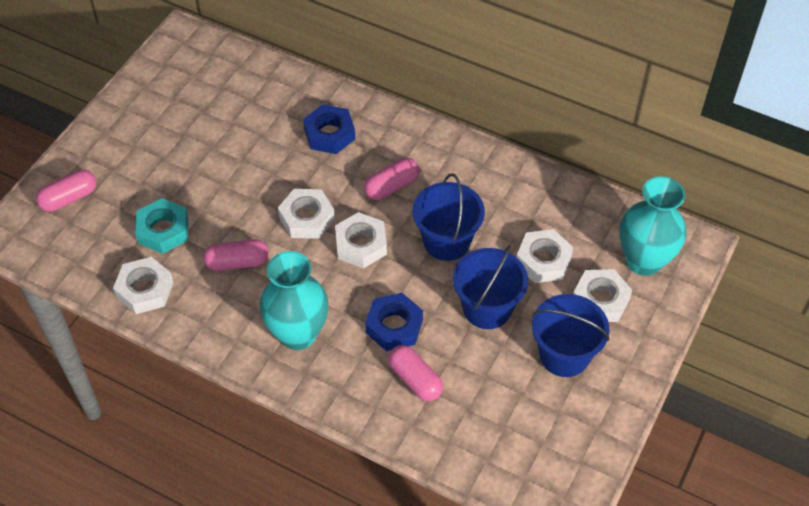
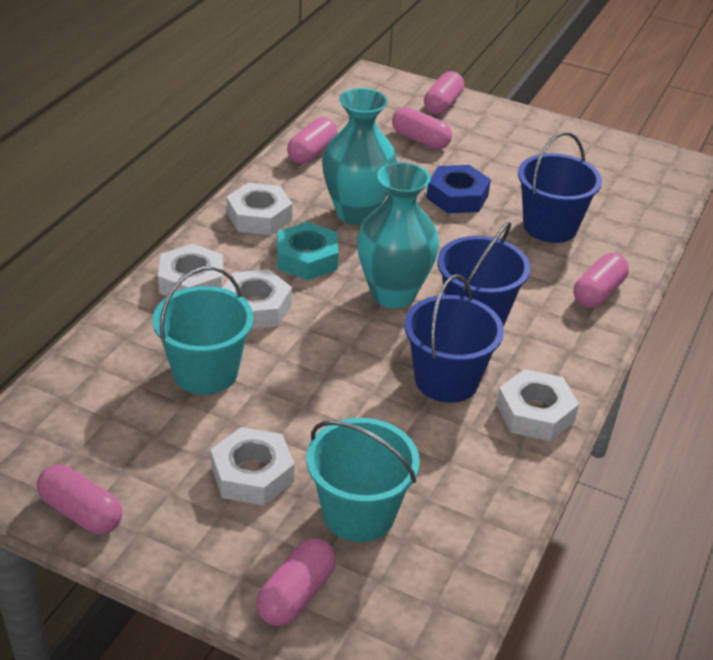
blue nut: 2 -> 1
pink capsule: 4 -> 6
turquoise bucket: 0 -> 2

